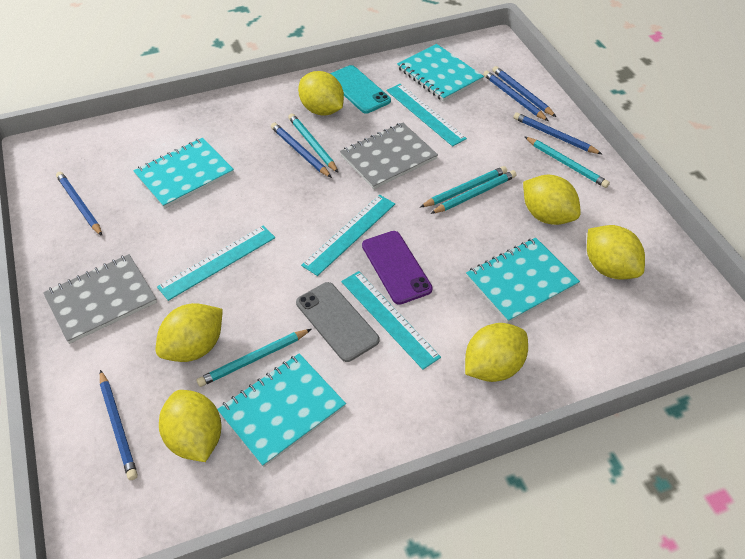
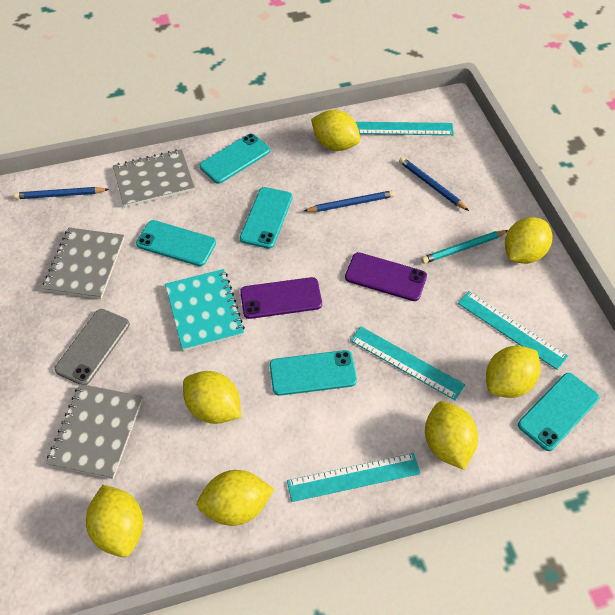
blue pencil: 6 -> 3
grey notebook: 2 -> 3
purple phone: 1 -> 2
turquoise notebook: 4 -> 1
turquoise pencil: 5 -> 1
turquoise phone: 1 -> 5
yellow lemon: 6 -> 7

